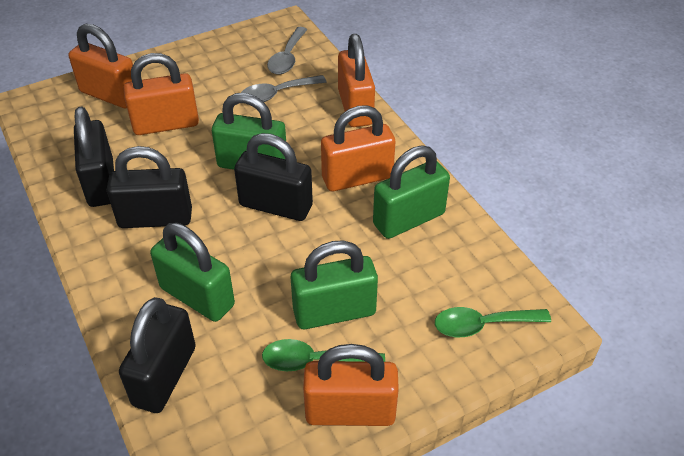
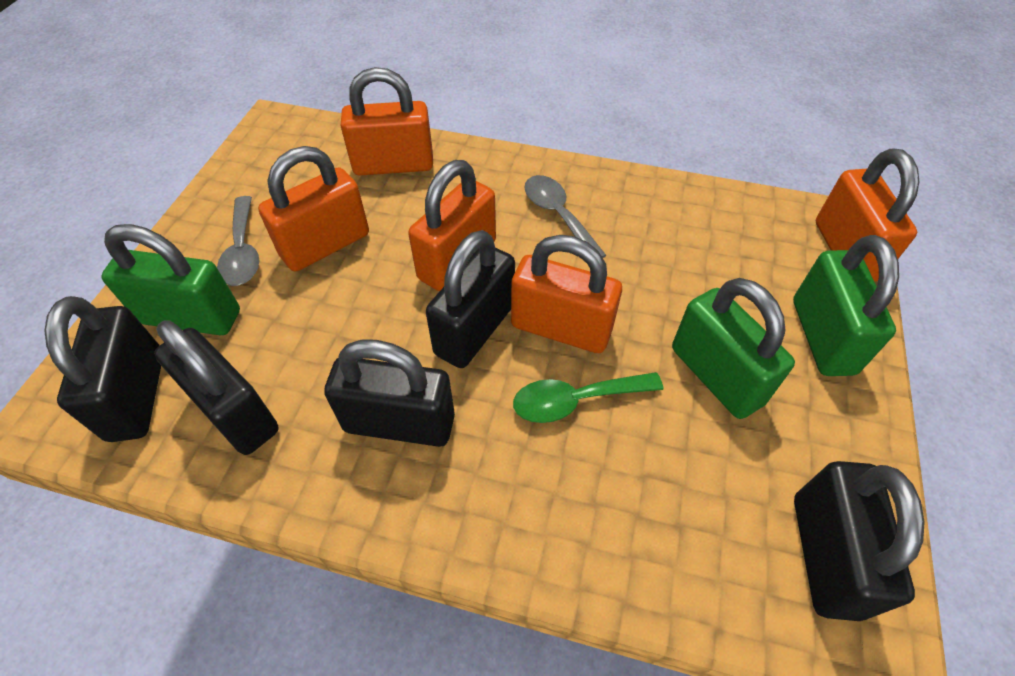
black padlock: 4 -> 5
green padlock: 4 -> 3
green spoon: 2 -> 1

